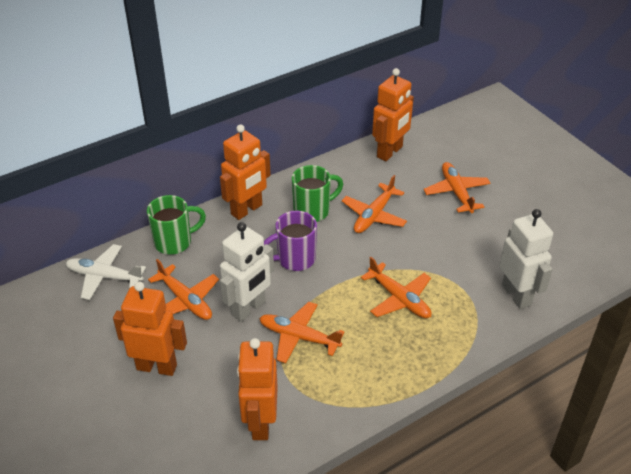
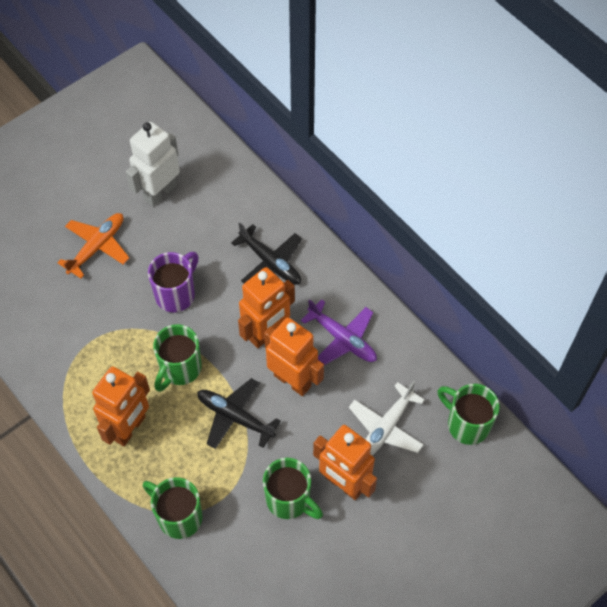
black plane: 0 -> 2
green mug: 2 -> 4
orange plane: 5 -> 1
purple plane: 0 -> 1
white robot: 2 -> 1

